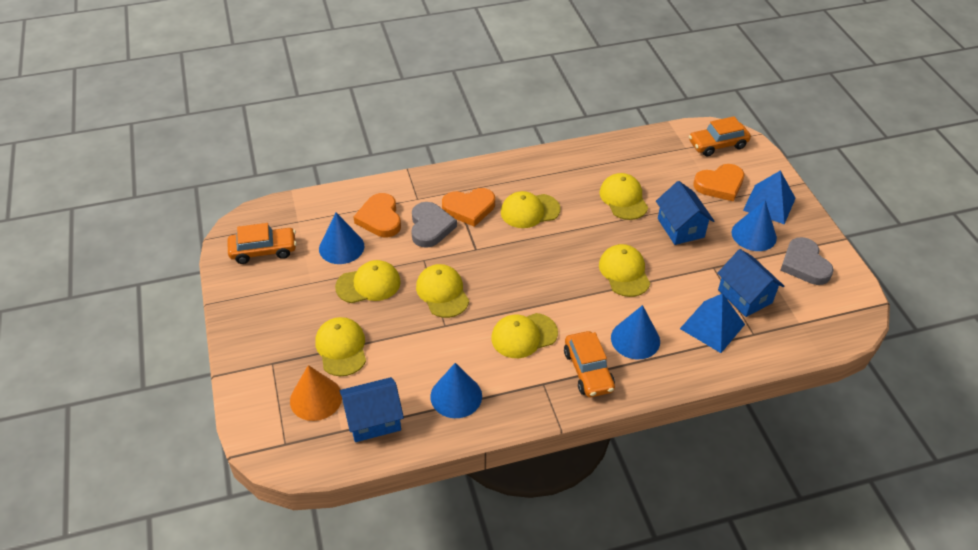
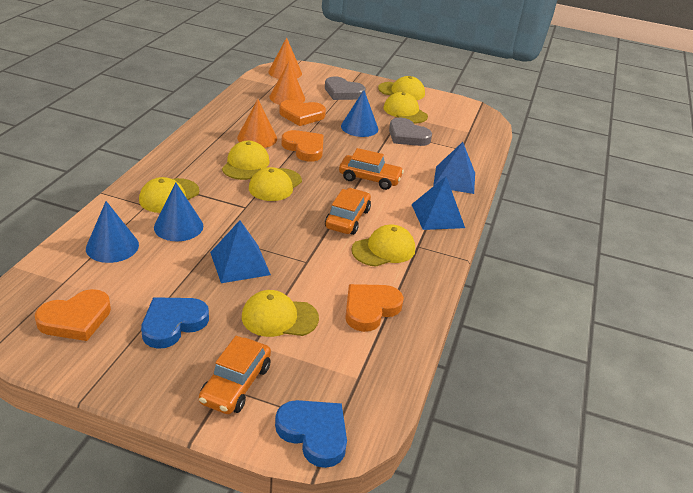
blue cone: 4 -> 3
blue heart: 0 -> 2
blue house: 3 -> 0
blue pyramid: 2 -> 3
orange cone: 1 -> 3
orange heart: 3 -> 4

